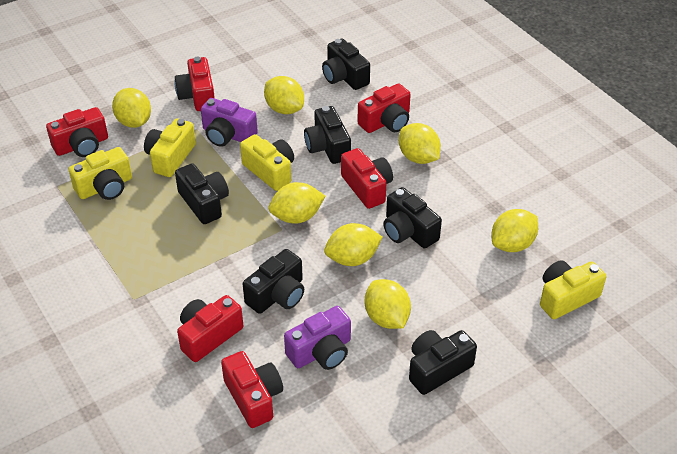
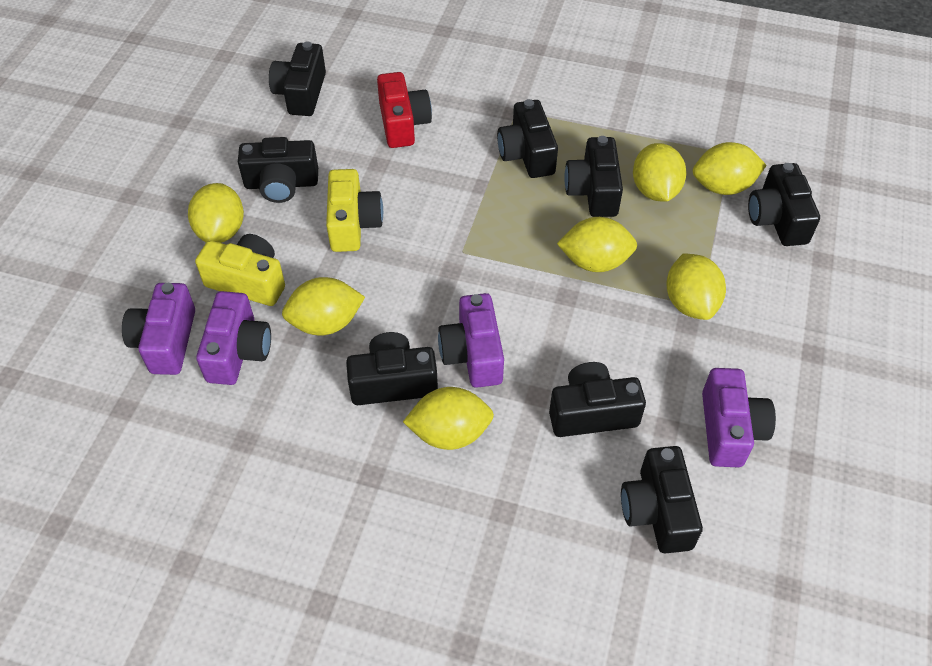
black camera: 6 -> 8
purple camera: 2 -> 4
red camera: 6 -> 1
yellow camera: 4 -> 2

